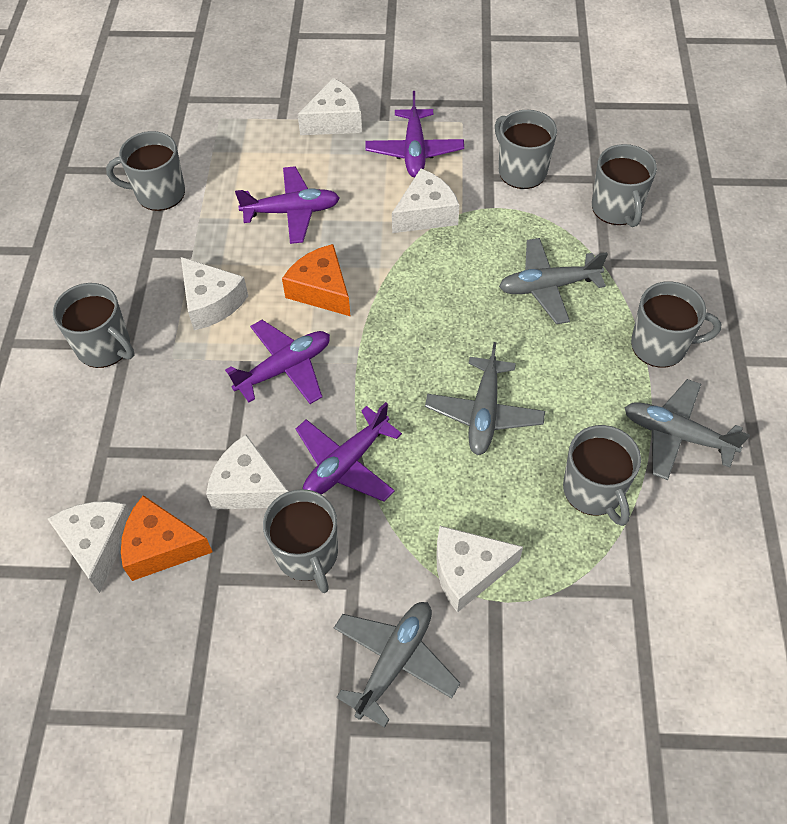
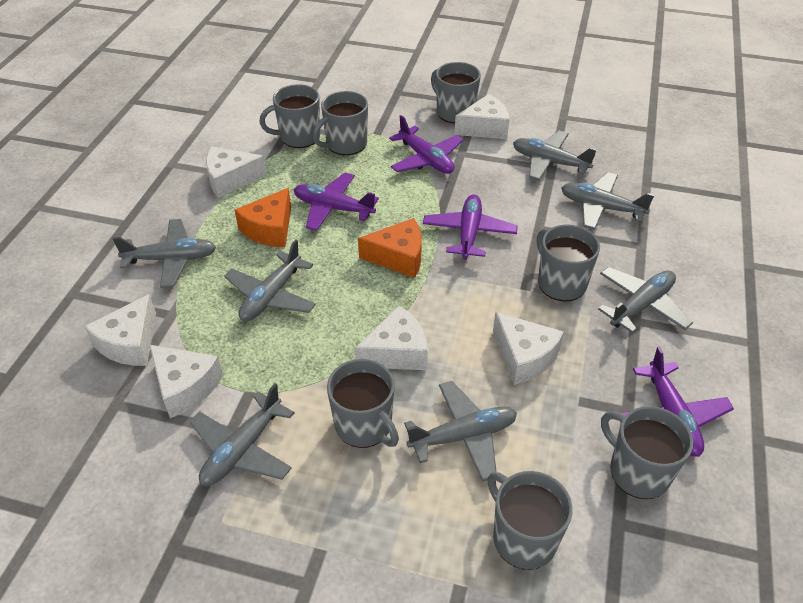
grey plane: 4 -> 7

